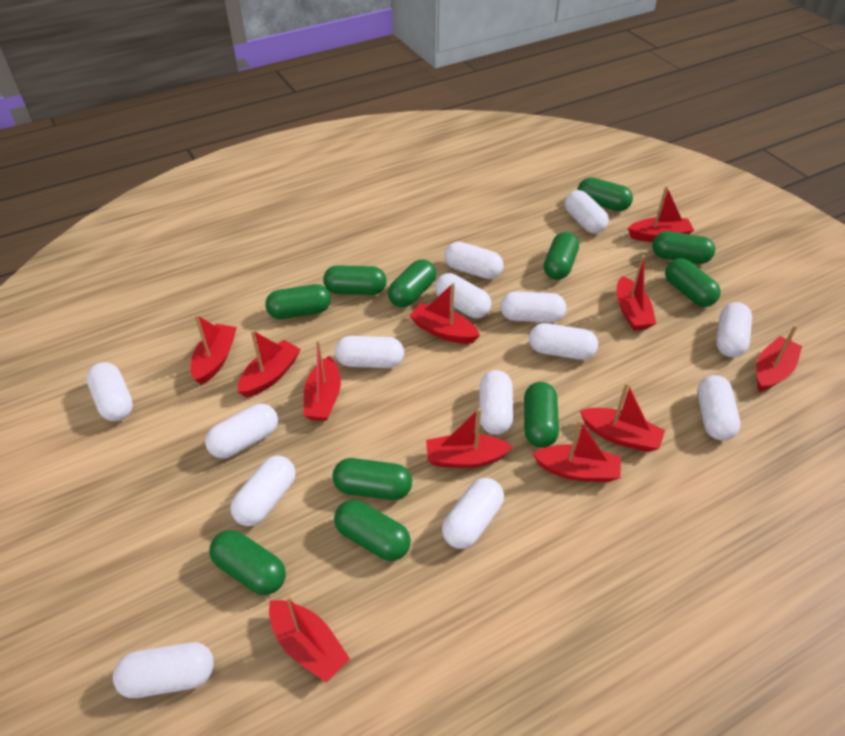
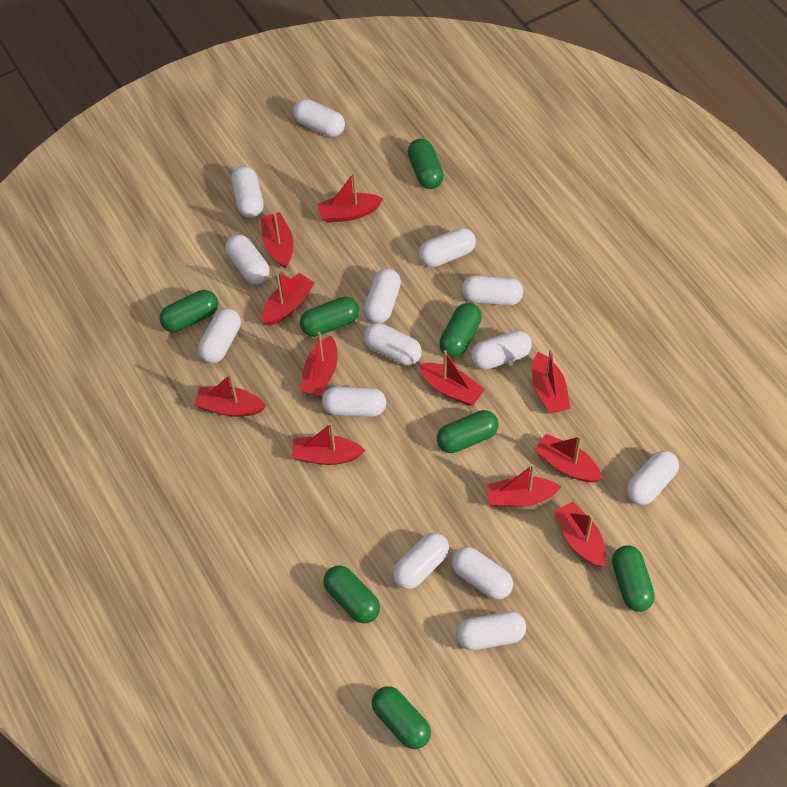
green capsule: 11 -> 8

